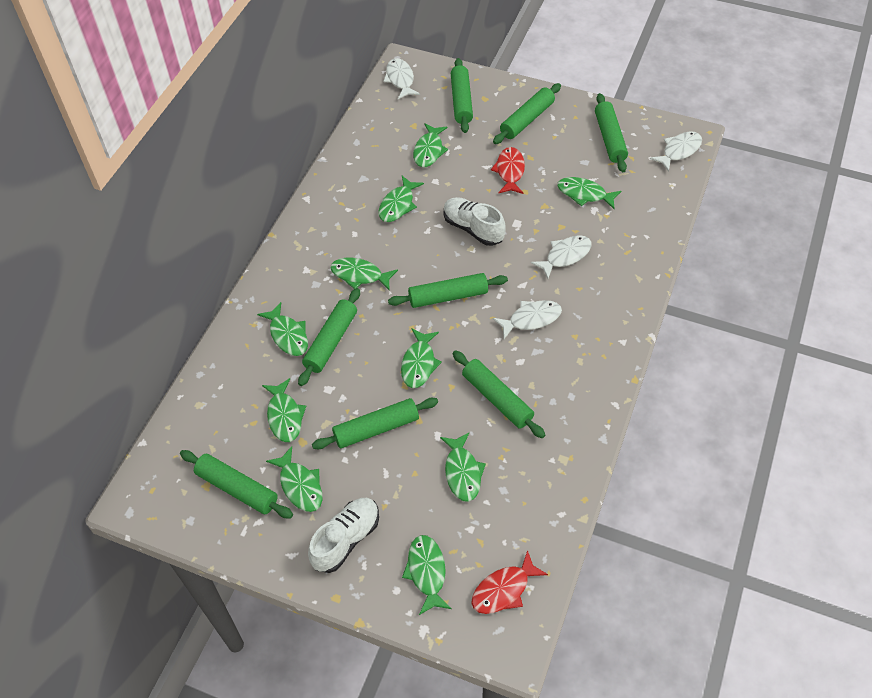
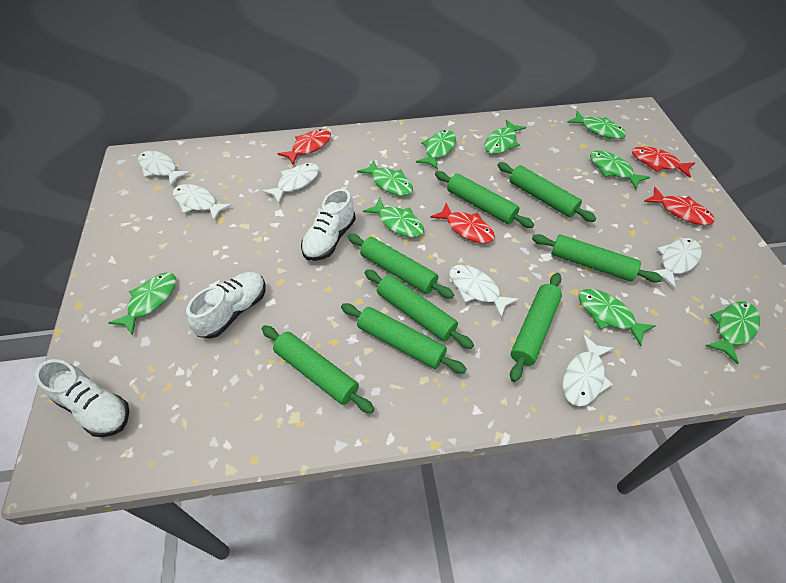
green fish: 10 -> 9
red fish: 2 -> 4
white fish: 4 -> 6
white shoe: 2 -> 3

